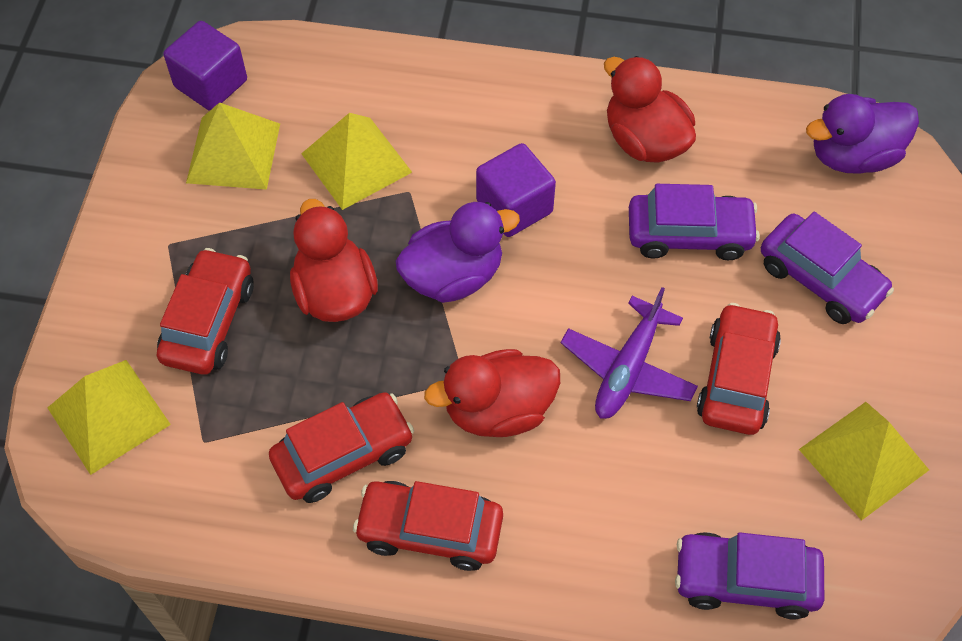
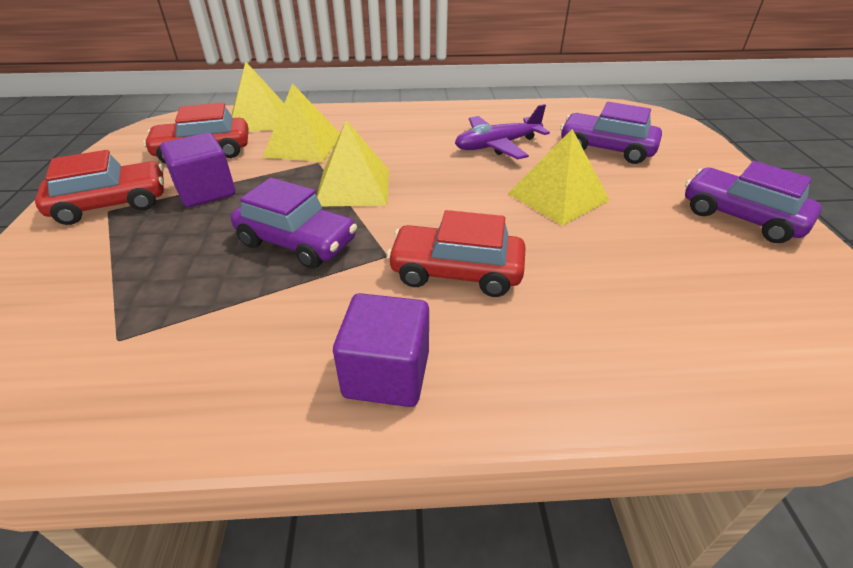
purple duck: 2 -> 0
red car: 4 -> 3
red duck: 3 -> 0

